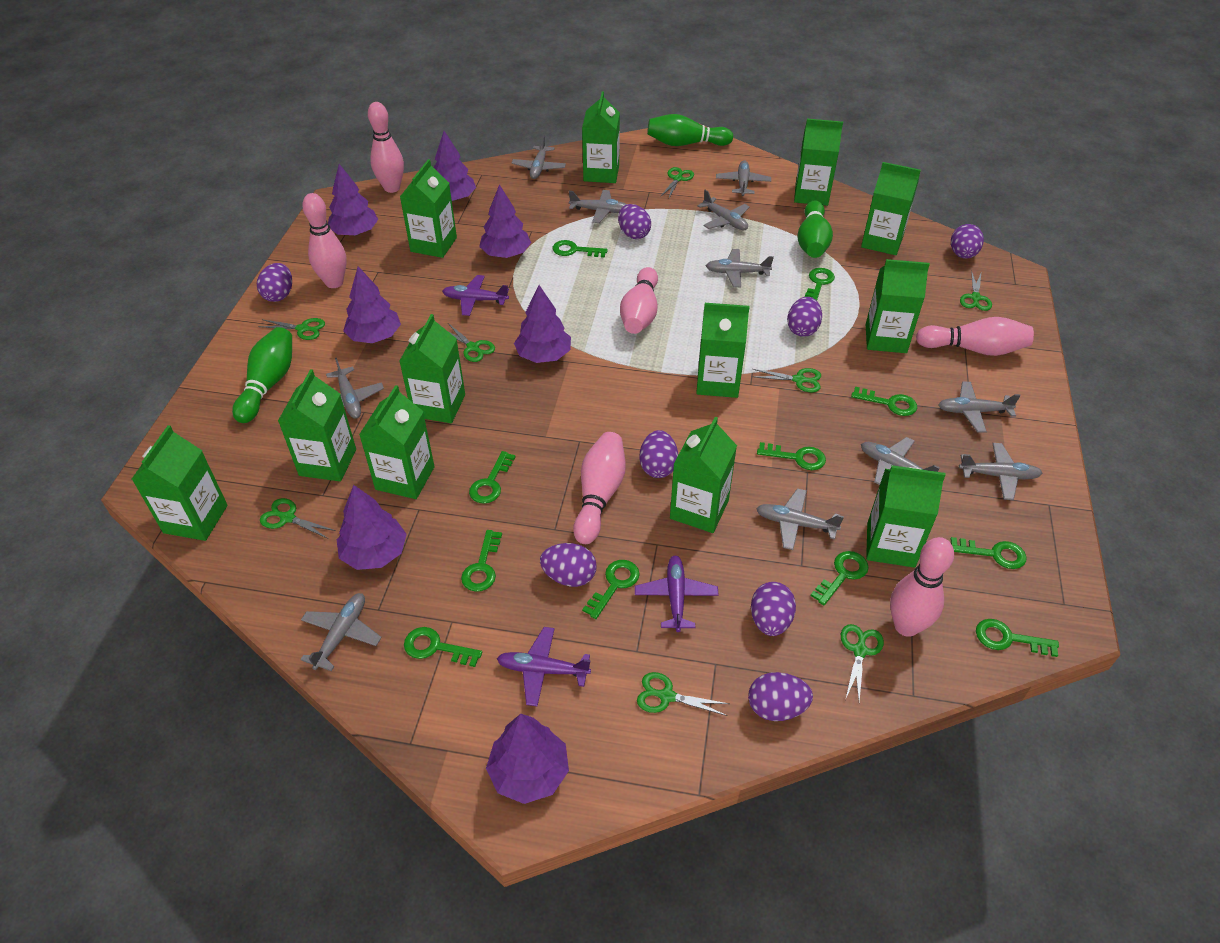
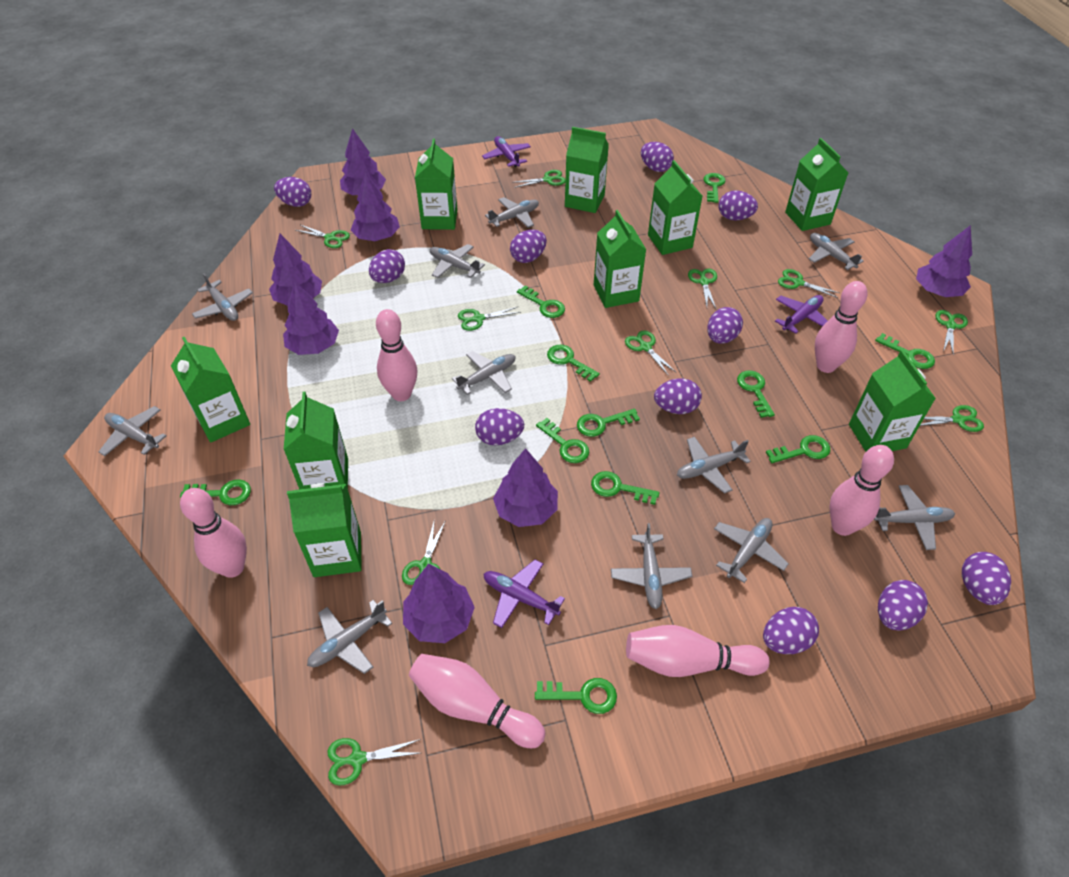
green bowling pin: 3 -> 0
green carton: 12 -> 9
green scissors: 8 -> 10
purple egg: 8 -> 11

